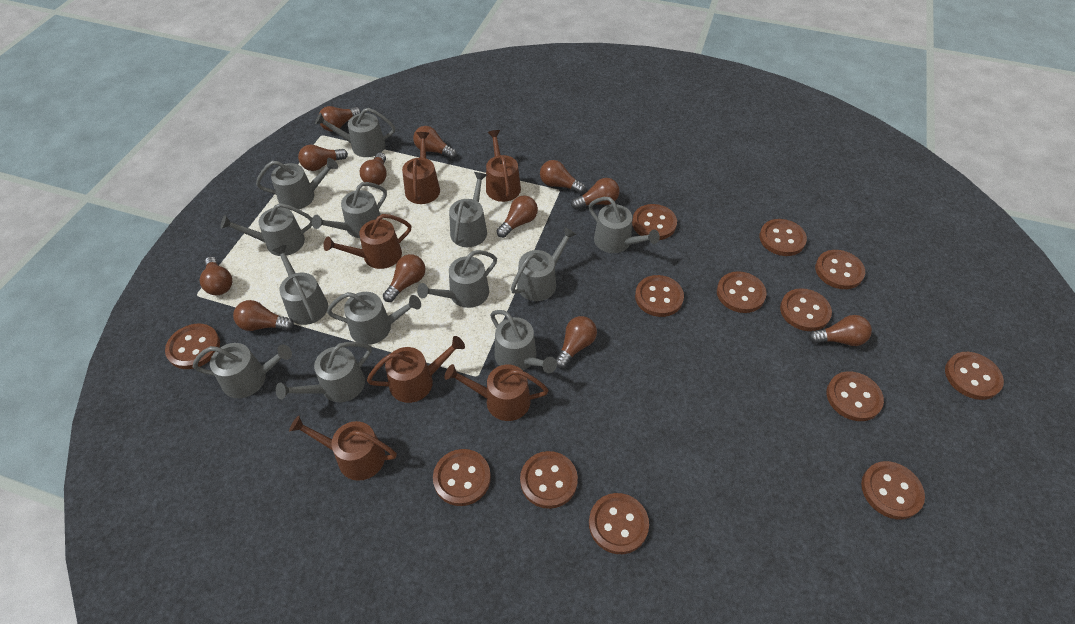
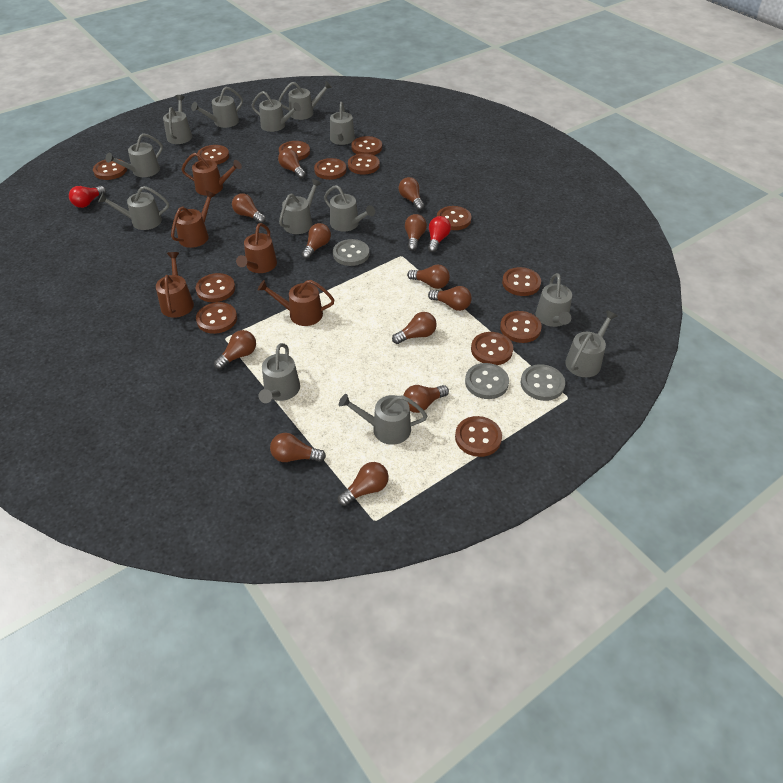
brown watering can: 6 -> 5
grey button: 0 -> 3
red light bulb: 0 -> 2

